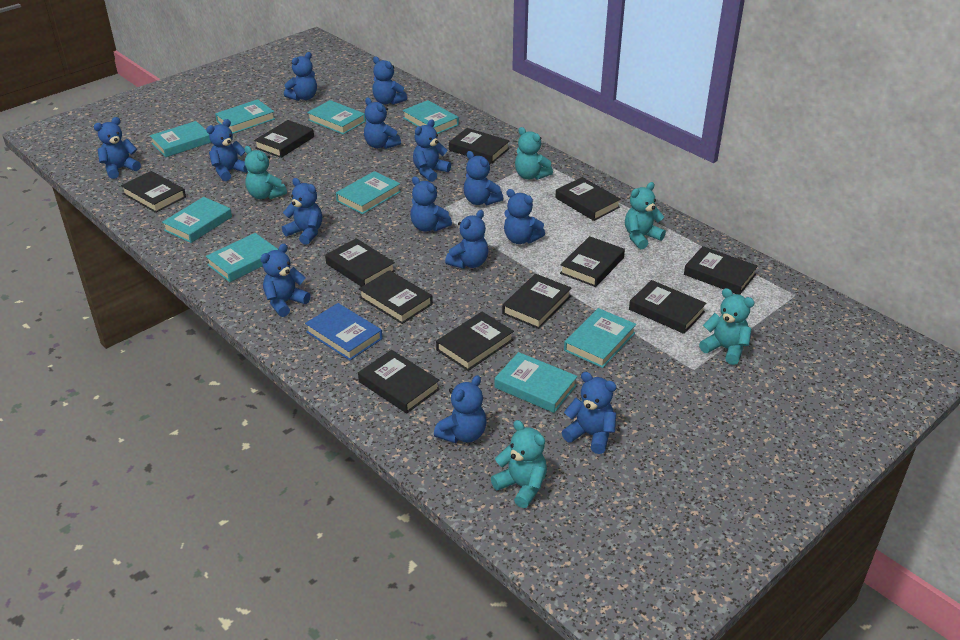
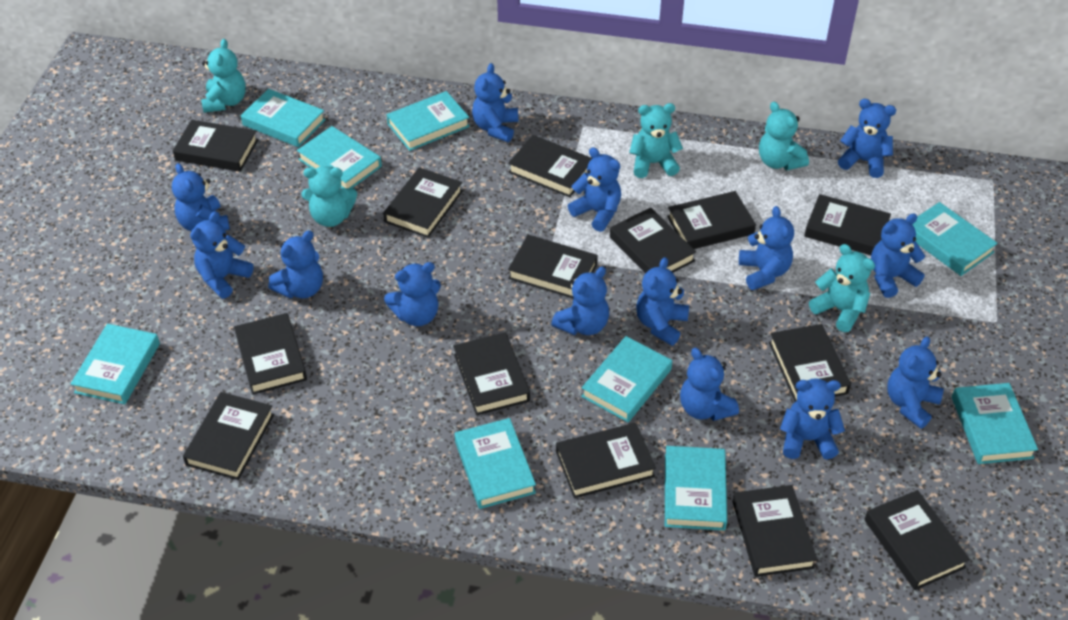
black book: 12 -> 14
blue book: 1 -> 0

